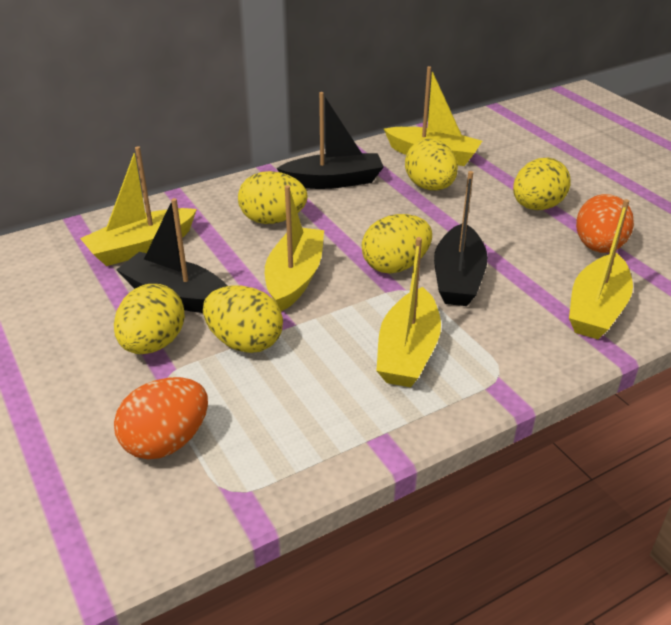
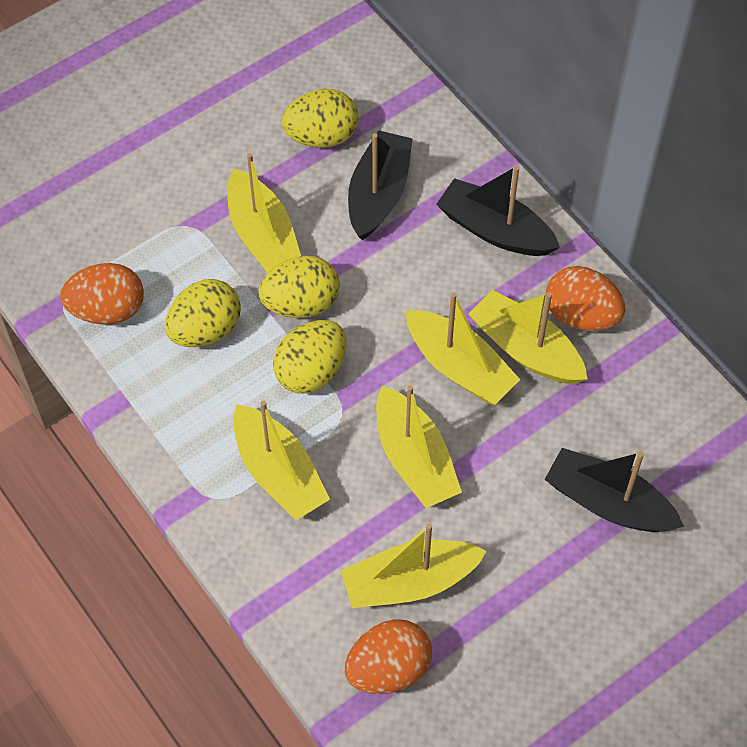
orange egg: 2 -> 3
yellow boat: 5 -> 6
yellow egg: 6 -> 4

